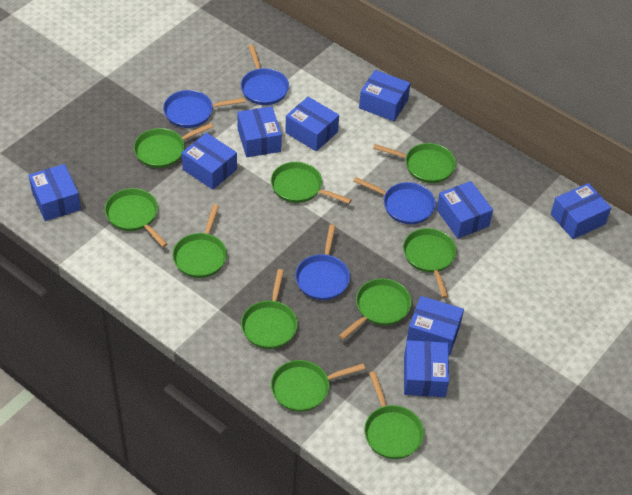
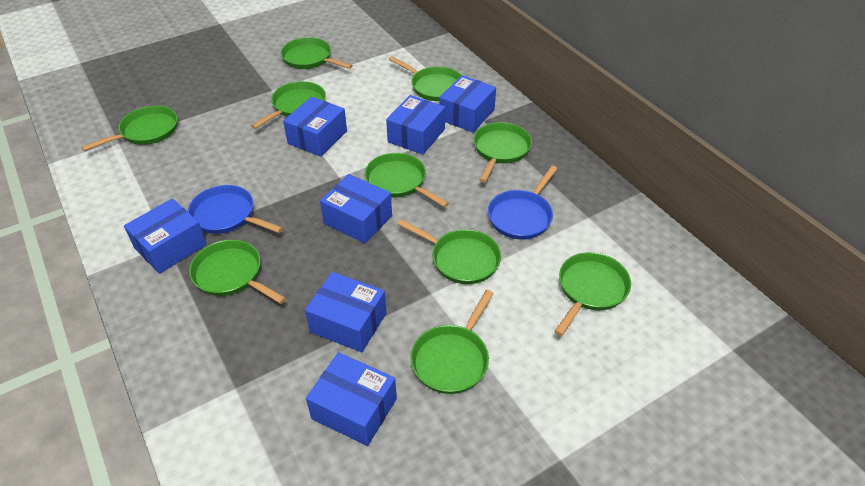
blue box: 9 -> 7
blue pan: 4 -> 2

